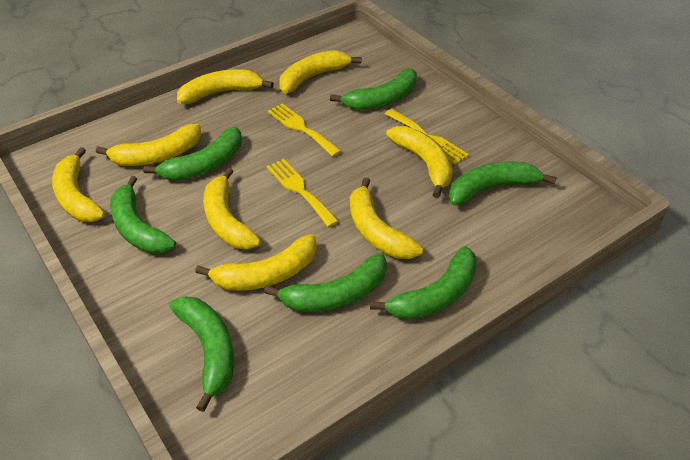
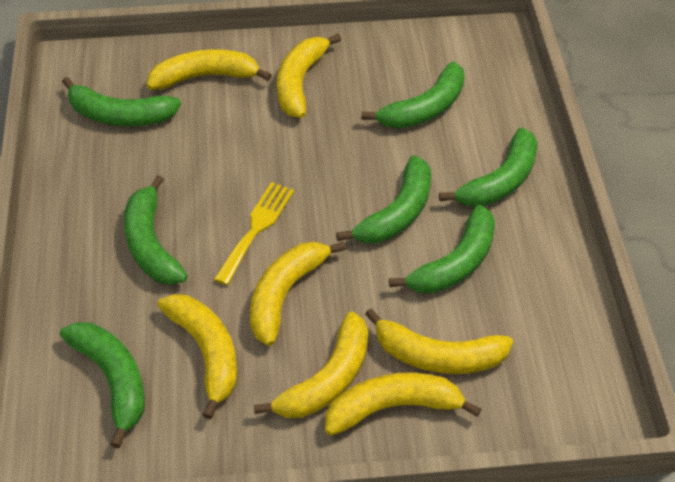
yellow banana: 8 -> 7
yellow fork: 3 -> 1

